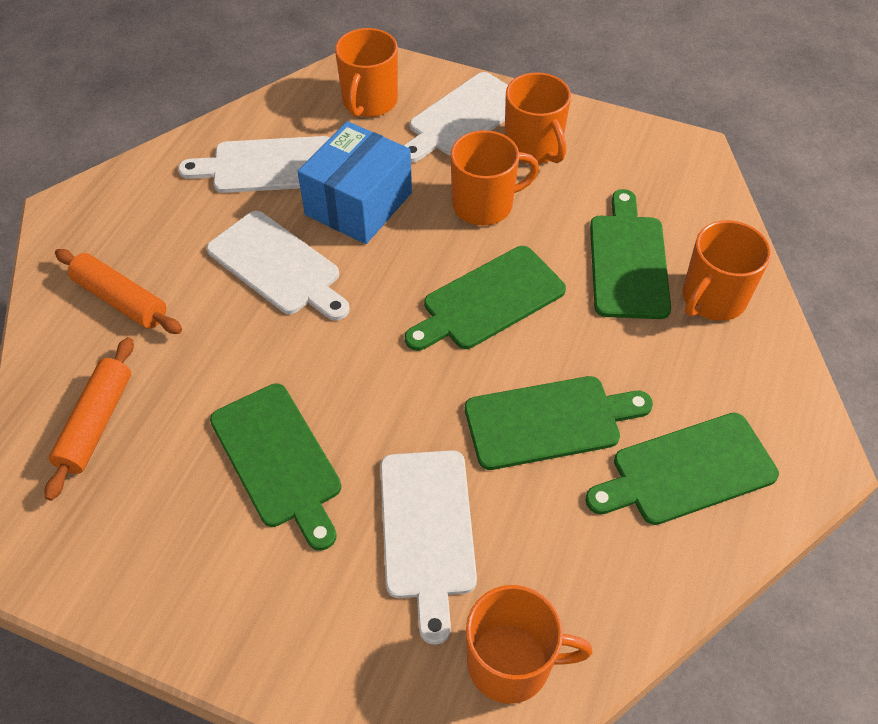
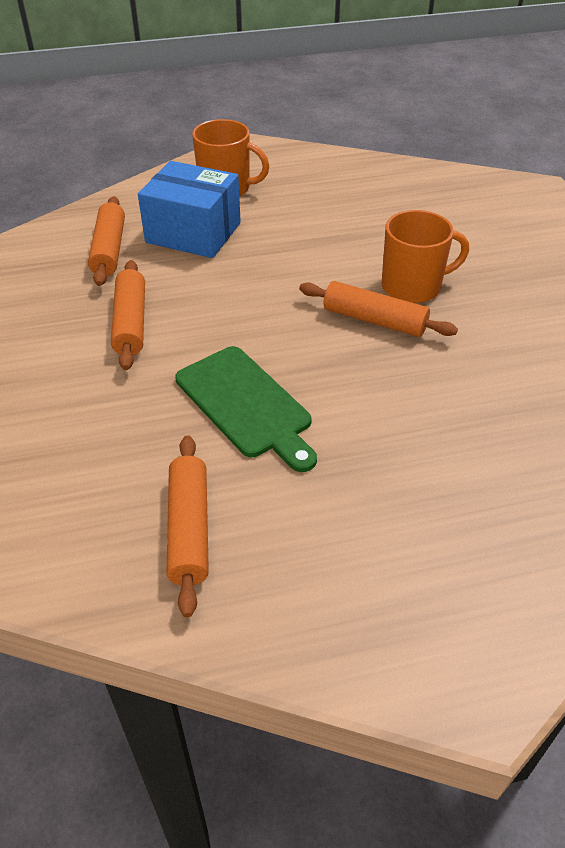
green cutting board: 5 -> 1
orange mug: 5 -> 2
orange rolling pin: 2 -> 4
white cutting board: 4 -> 0

